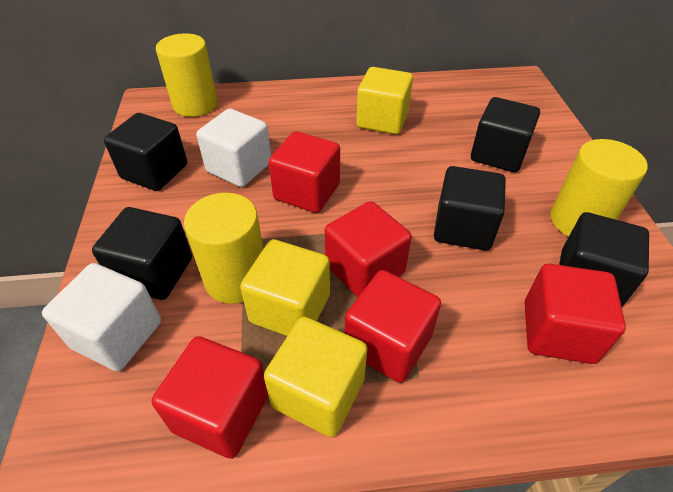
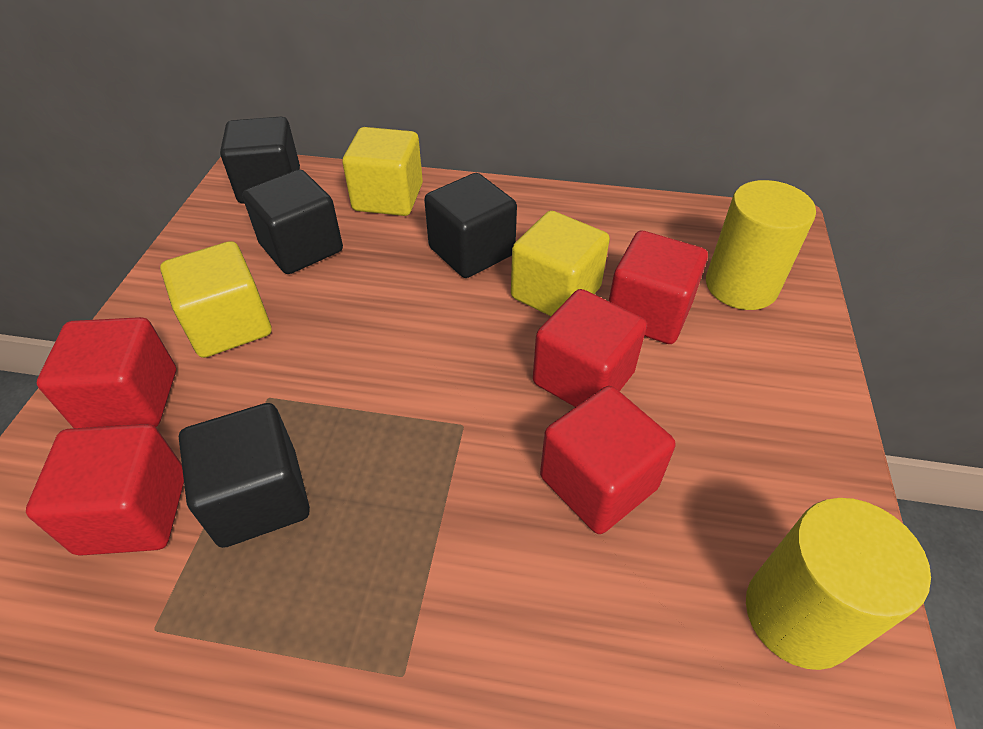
black cube: 5 -> 4
white cube: 2 -> 0
yellow cylinder: 3 -> 2

